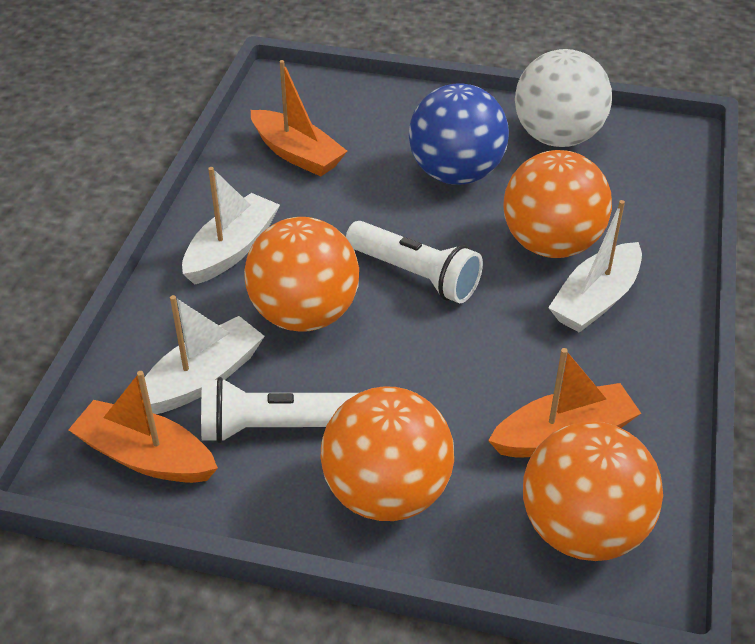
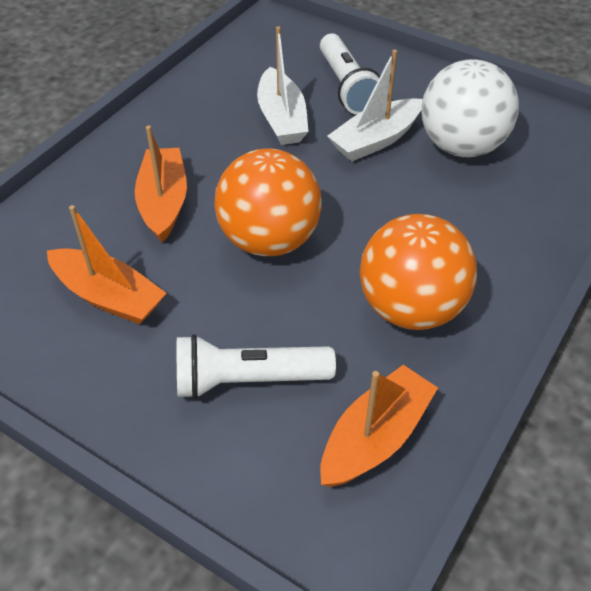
blue ball: 1 -> 0
orange ball: 4 -> 2
white boat: 3 -> 2

